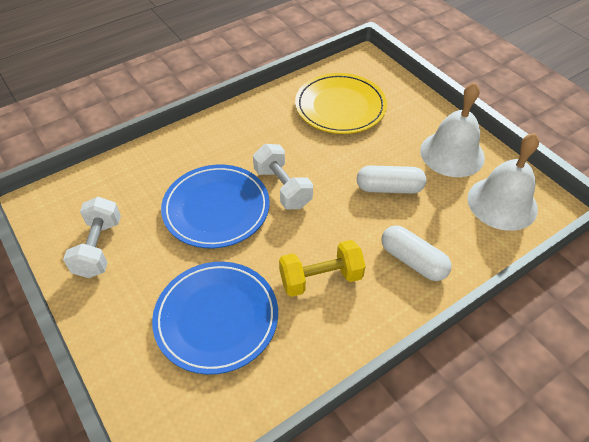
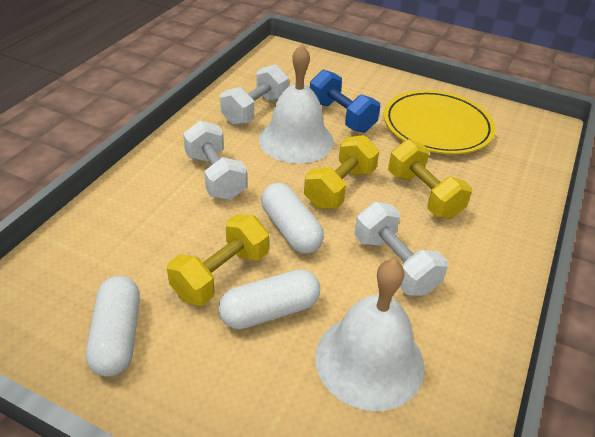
blue dumbbell: 0 -> 1
blue plate: 2 -> 0
white capsule: 2 -> 3
white dumbbell: 2 -> 3
yellow dumbbell: 1 -> 3

